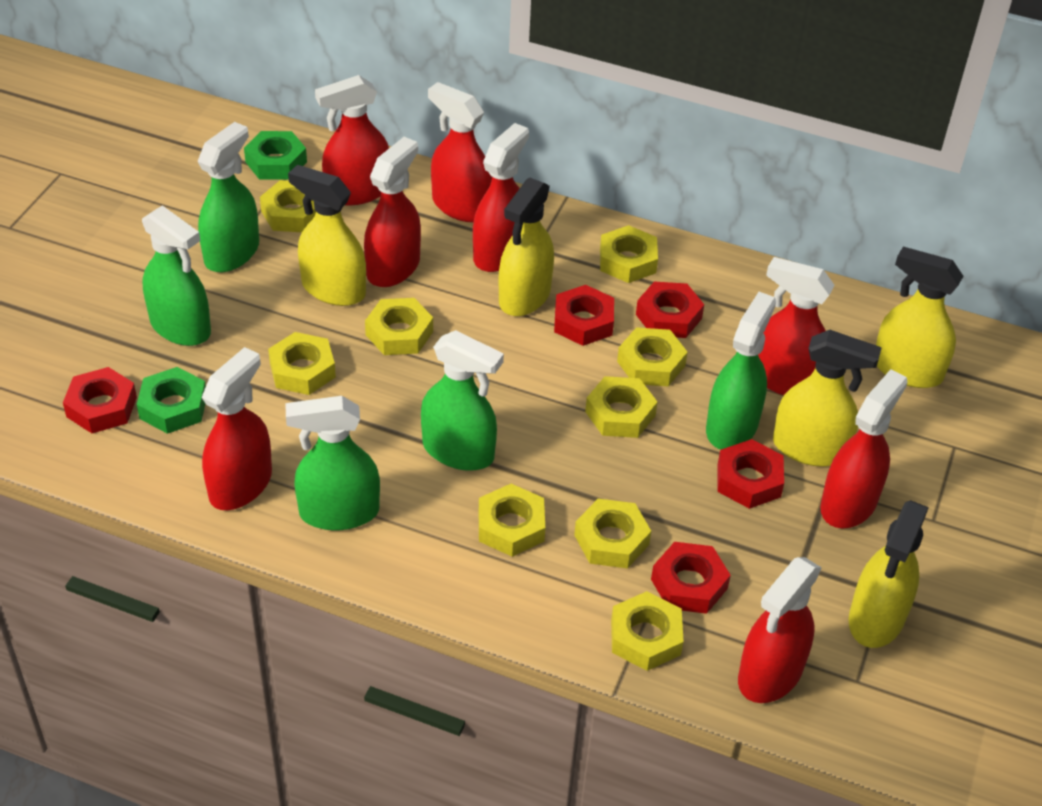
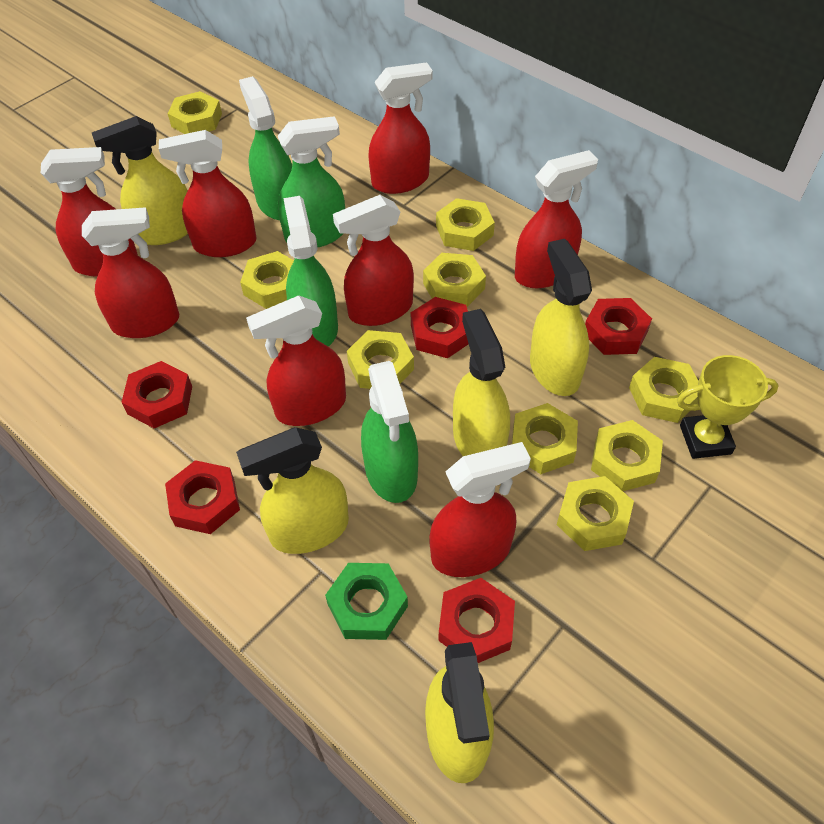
green nut: 2 -> 1
green spray bottle: 5 -> 4
yellow trophy: 0 -> 1

